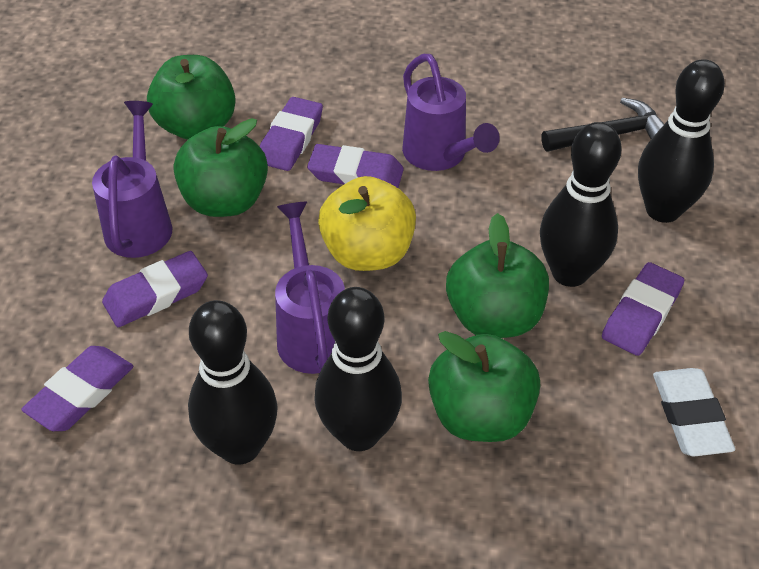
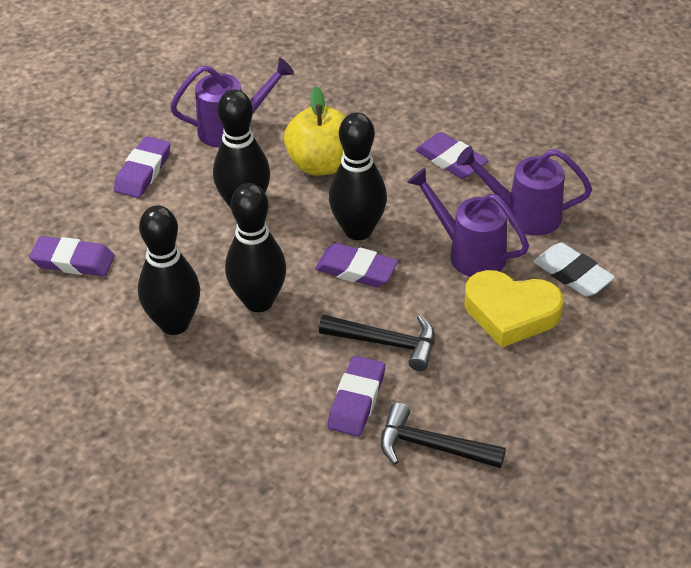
black hammer: 1 -> 2
green apple: 4 -> 0
yellow heart: 0 -> 1

